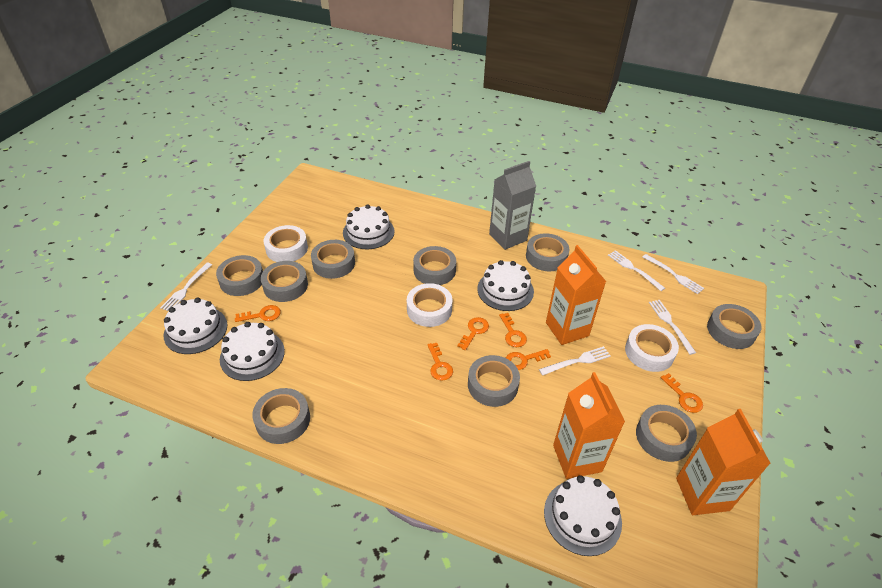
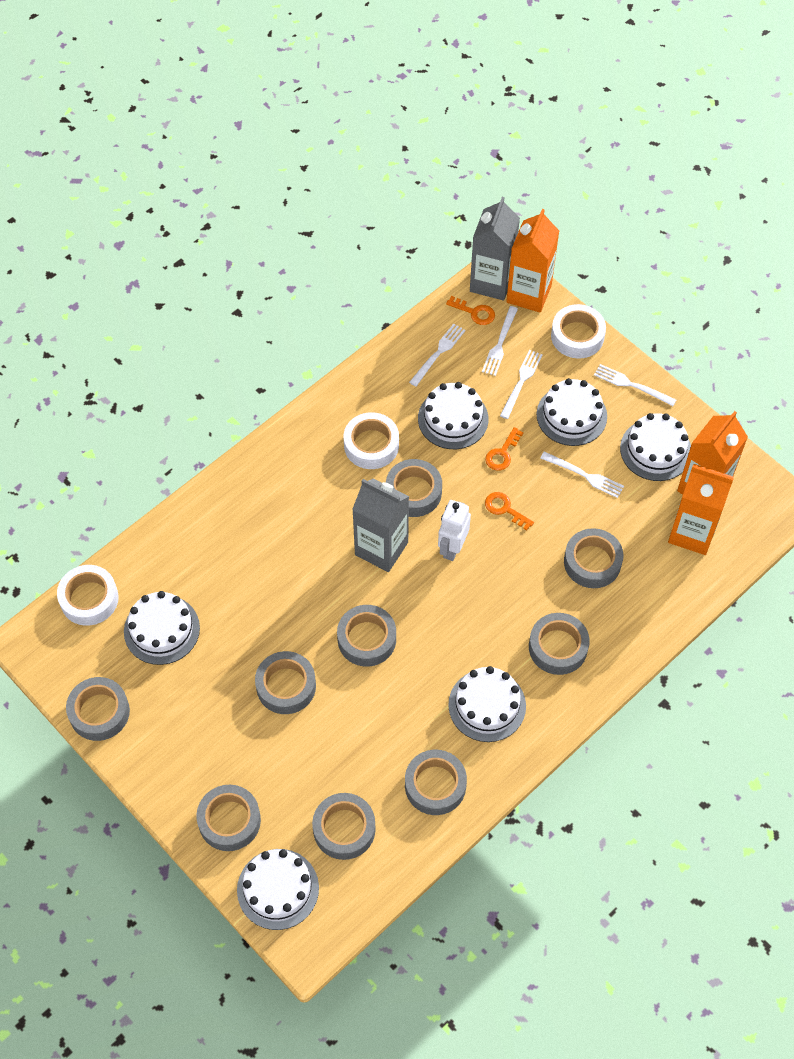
grey carton: 1 -> 2
orange key: 6 -> 3
white cake: 5 -> 6
white robot: 0 -> 1

